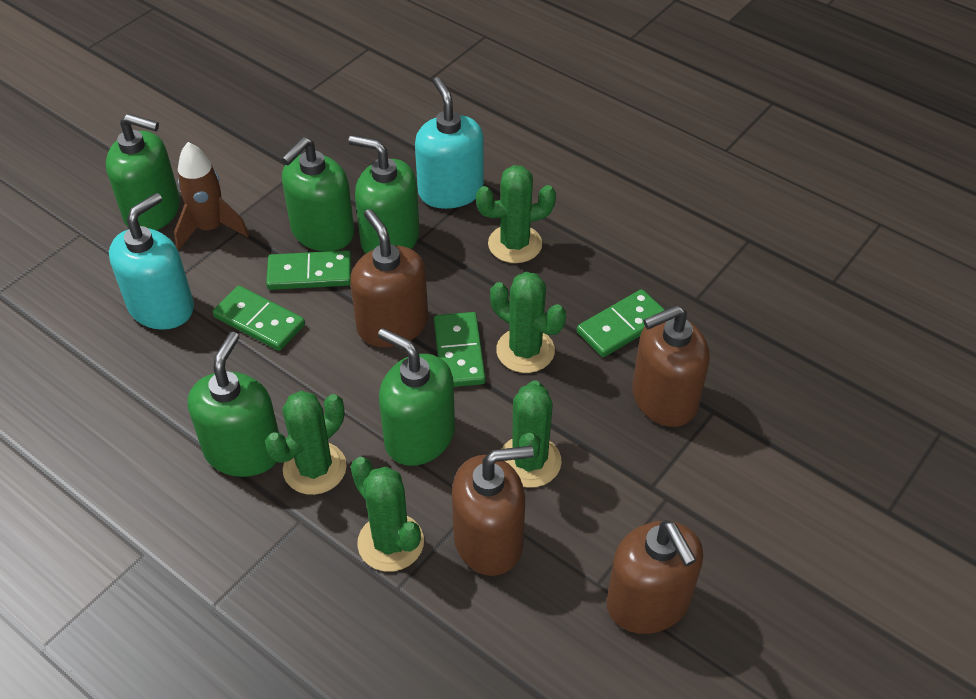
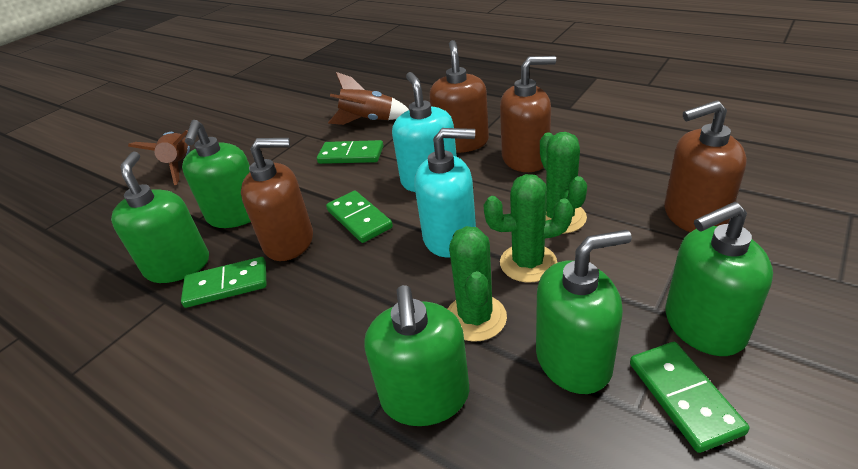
brown rocket: 1 -> 2
green cactus: 5 -> 3

